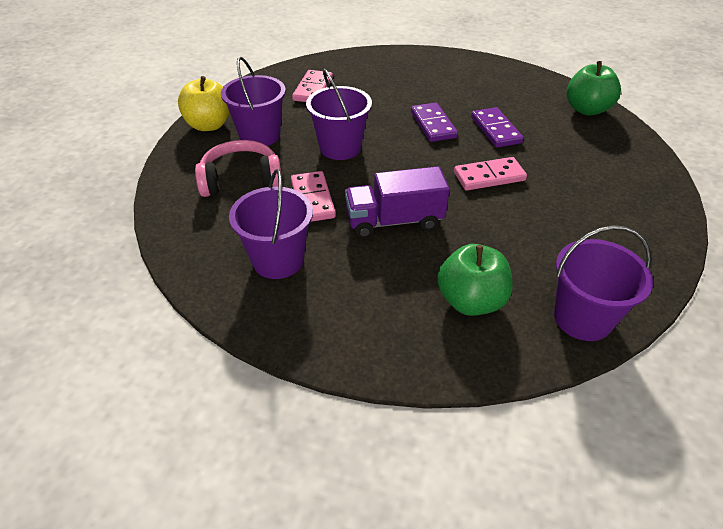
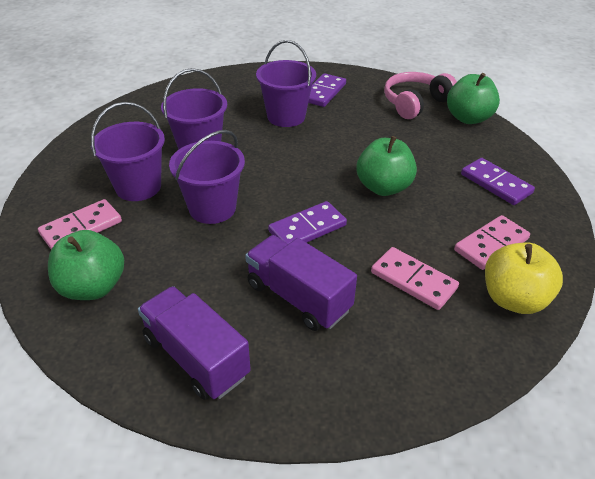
green apple: 2 -> 3
purple domino: 2 -> 3
purple truck: 1 -> 2

